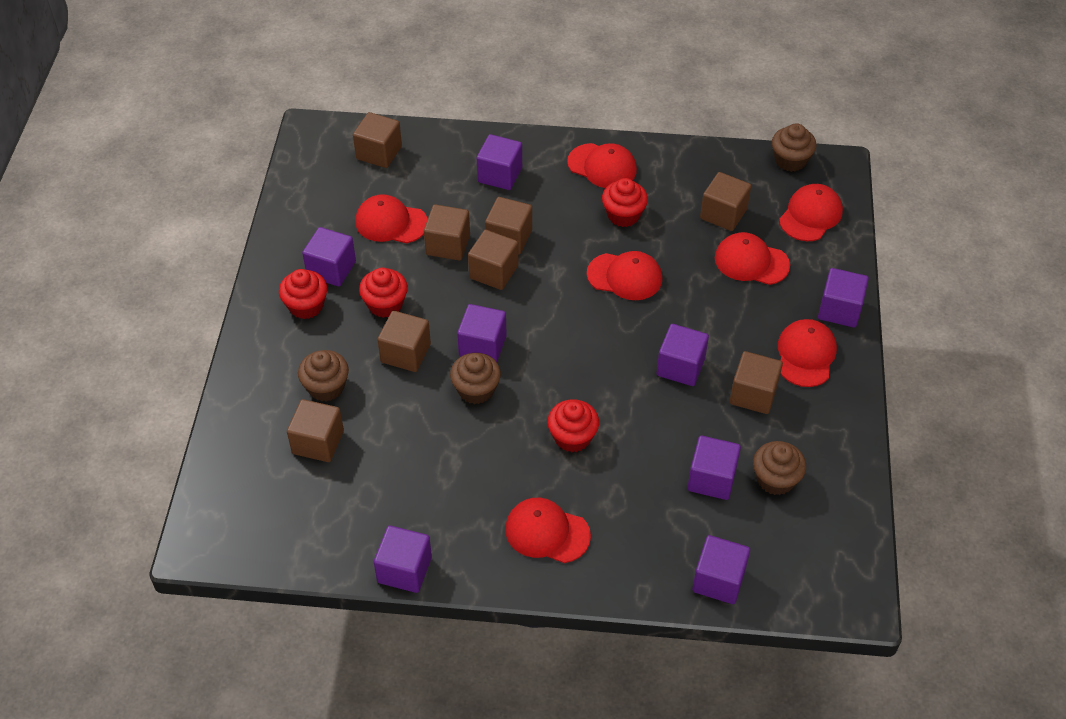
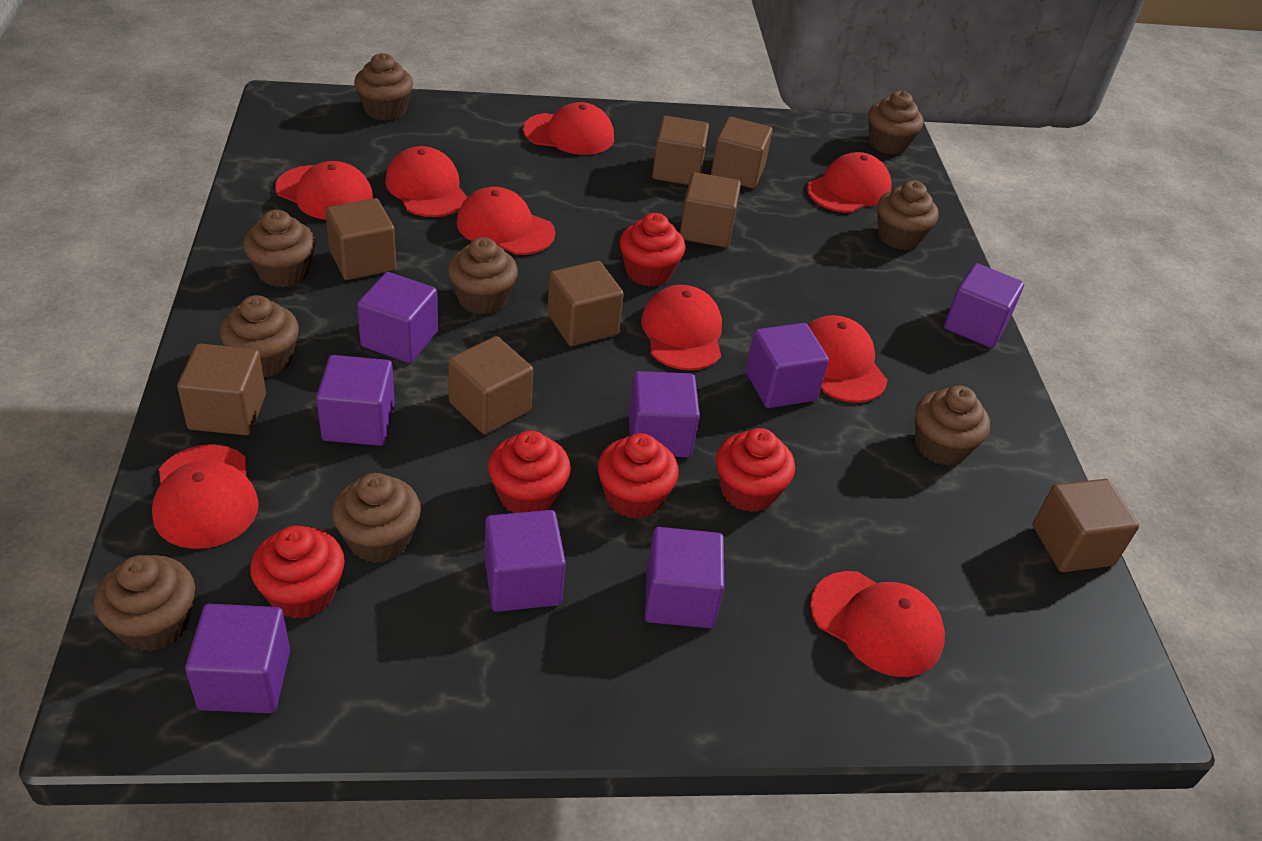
brown cupcake: 4 -> 9
red cap: 7 -> 9
red cupcake: 4 -> 5

